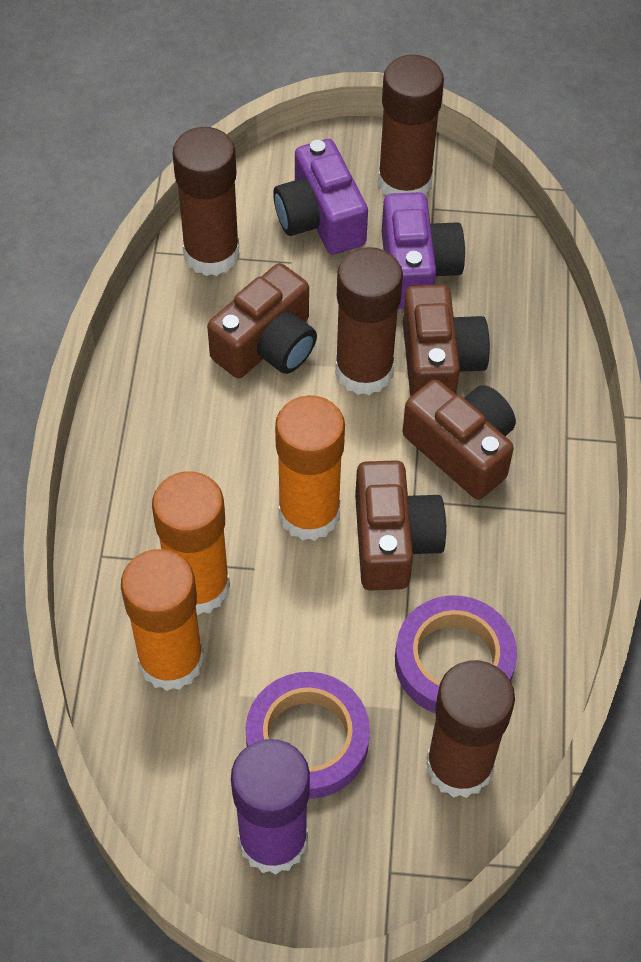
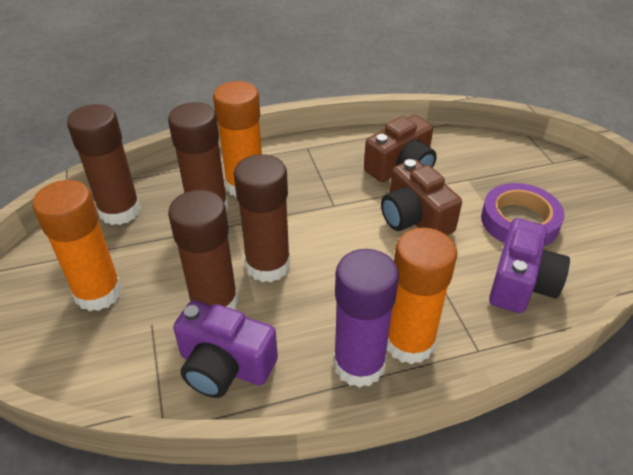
brown camera: 4 -> 2
purple tape: 2 -> 1

